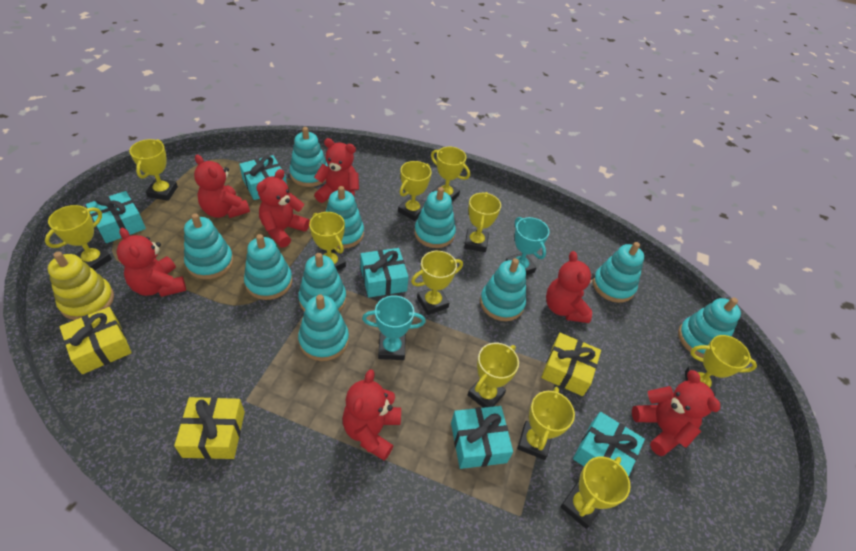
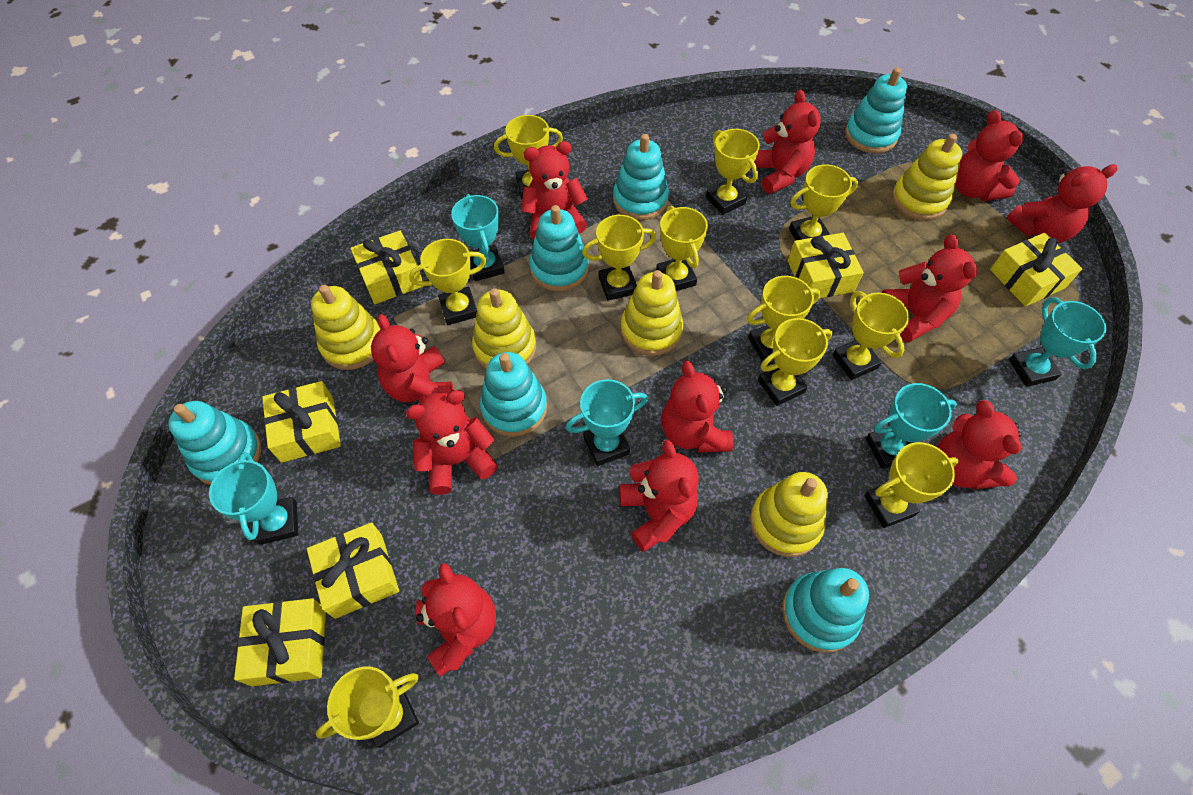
red teddy bear: 7 -> 11
turquoise gift: 5 -> 0
turquoise stacking toy: 10 -> 6
turquoise trophy: 2 -> 5
yellow gift: 3 -> 6
yellow stacking toy: 1 -> 5

